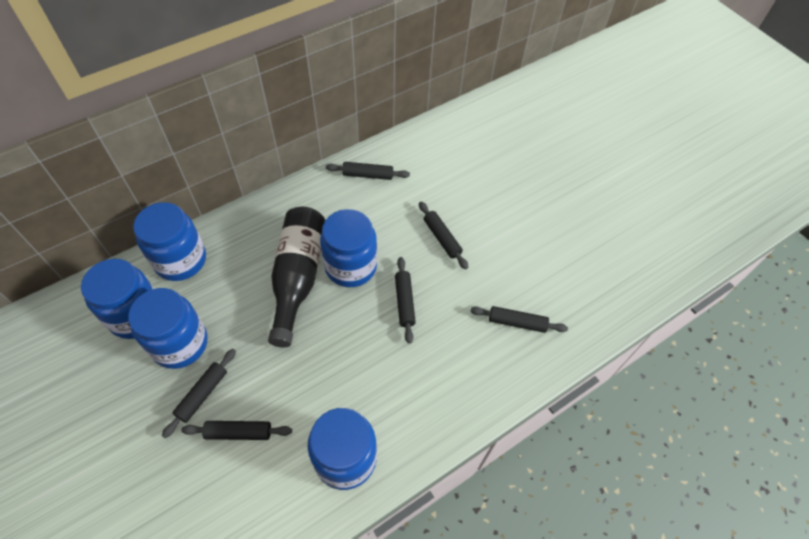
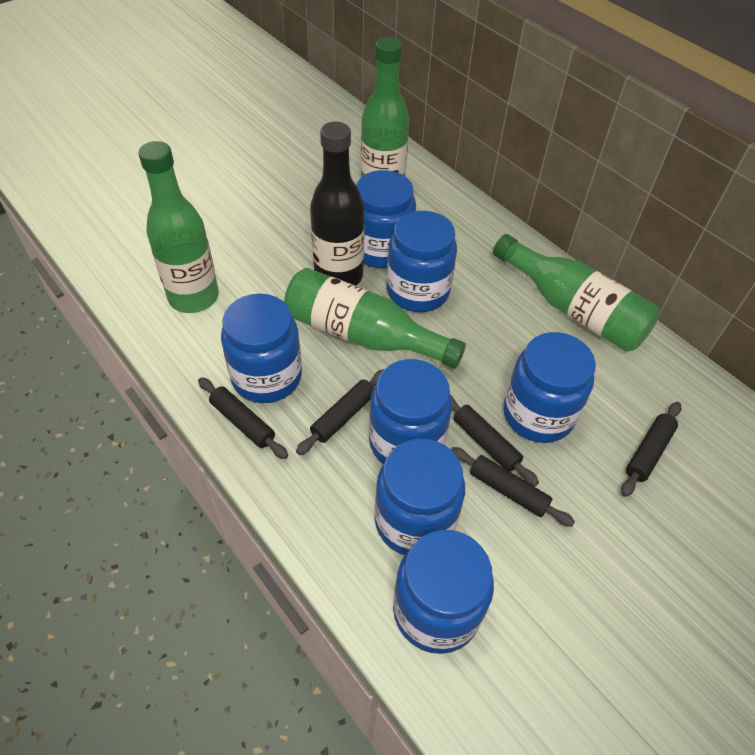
black rolling pin: 6 -> 5
blue jar: 5 -> 7
green bottle: 0 -> 4

